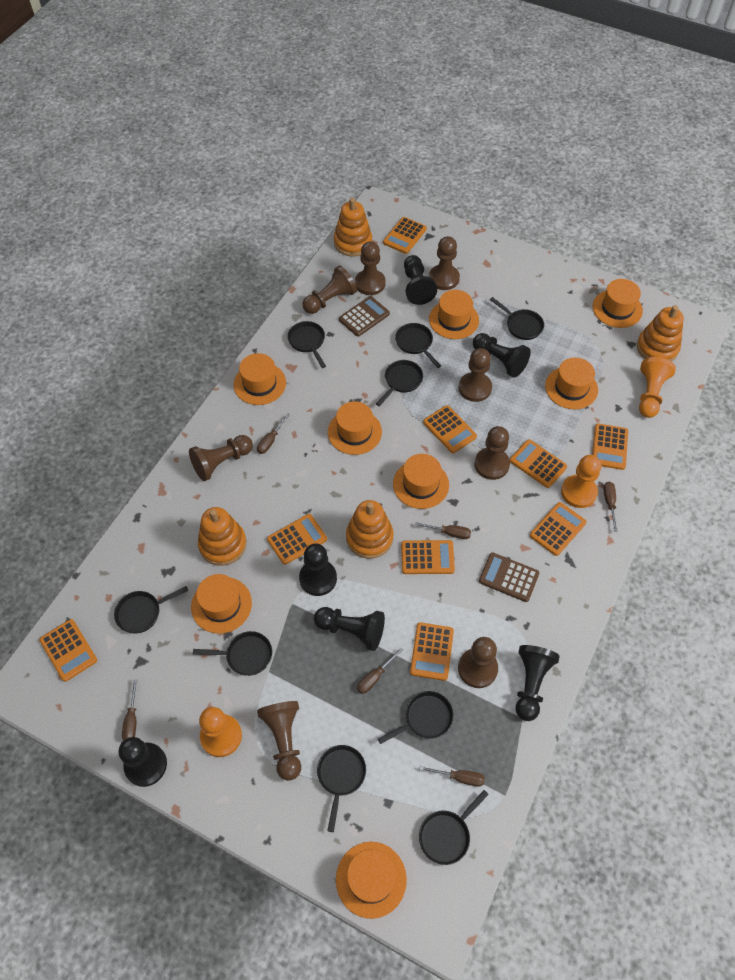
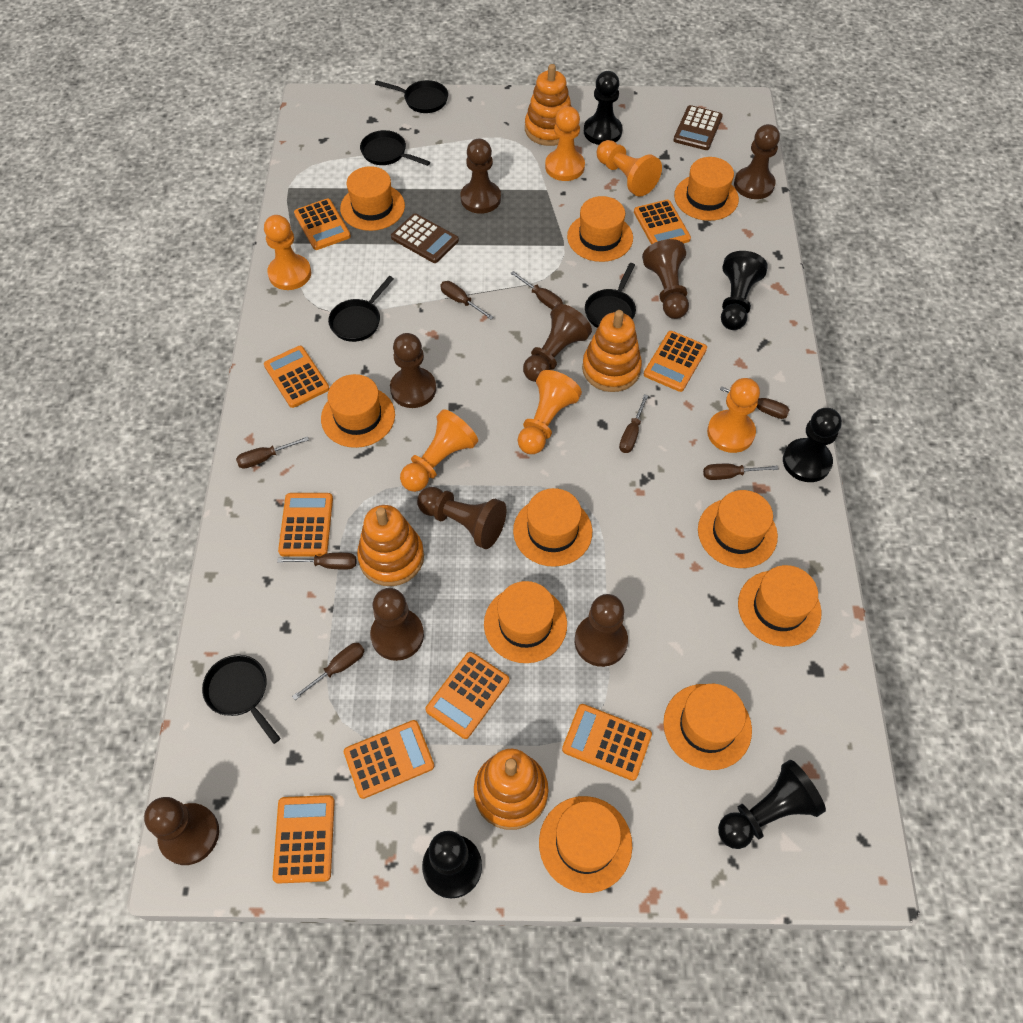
black pan: 9 -> 5
black pawn: 6 -> 5
brown pawn: 8 -> 9
brown screwdriver: 6 -> 8
orange hat: 8 -> 10
orange pawn: 3 -> 6

